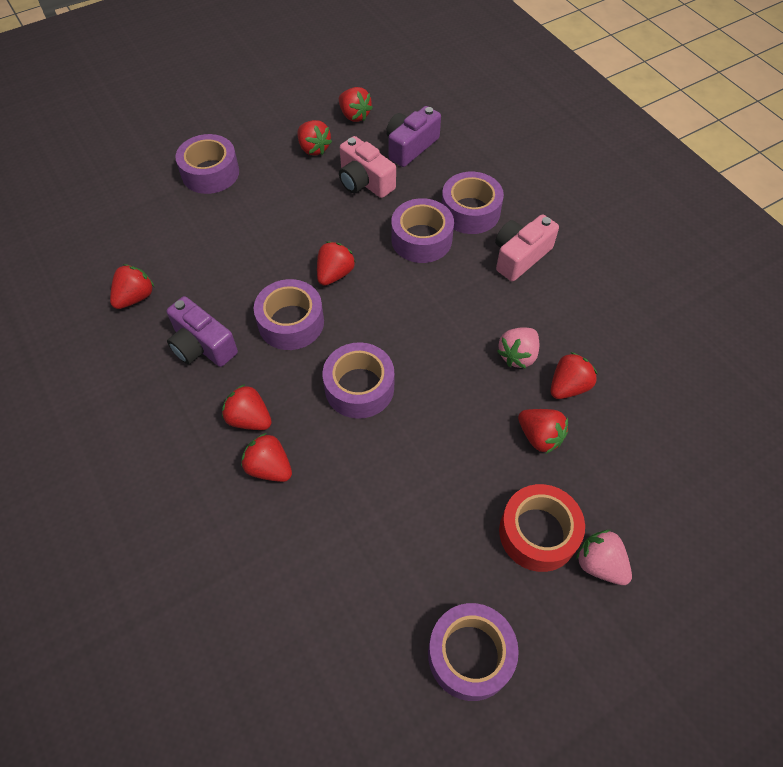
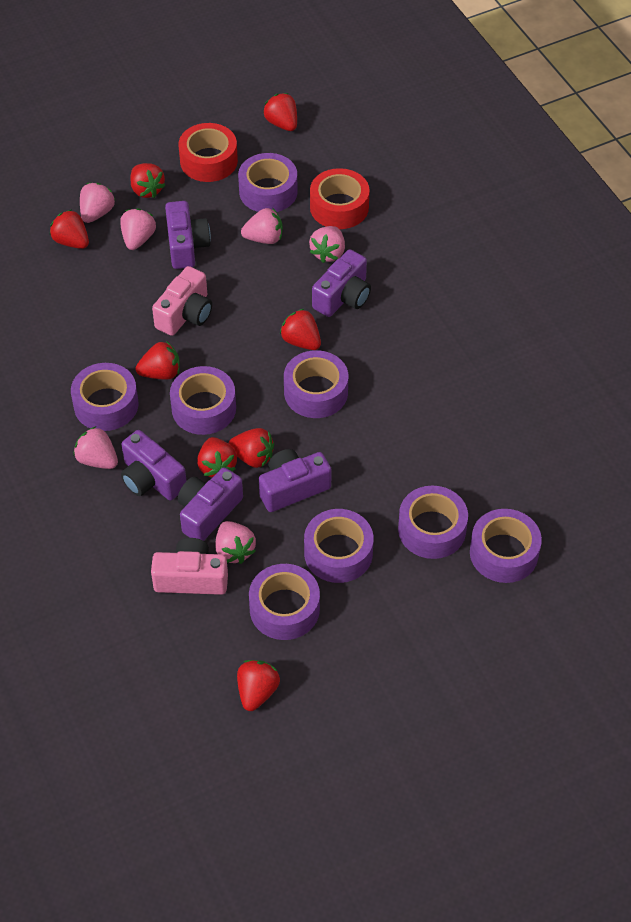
pink strawberry: 2 -> 6
purple camera: 2 -> 5
purple tape: 6 -> 8
red tape: 1 -> 2

